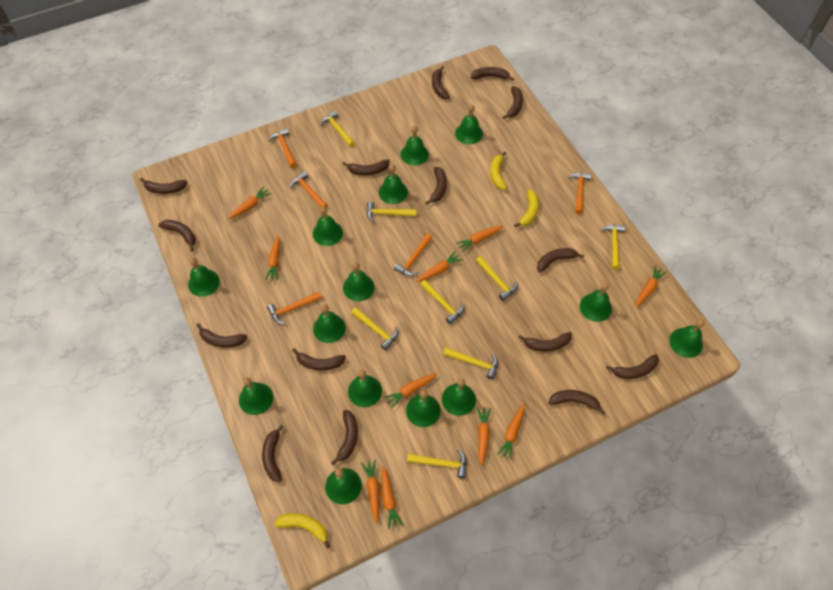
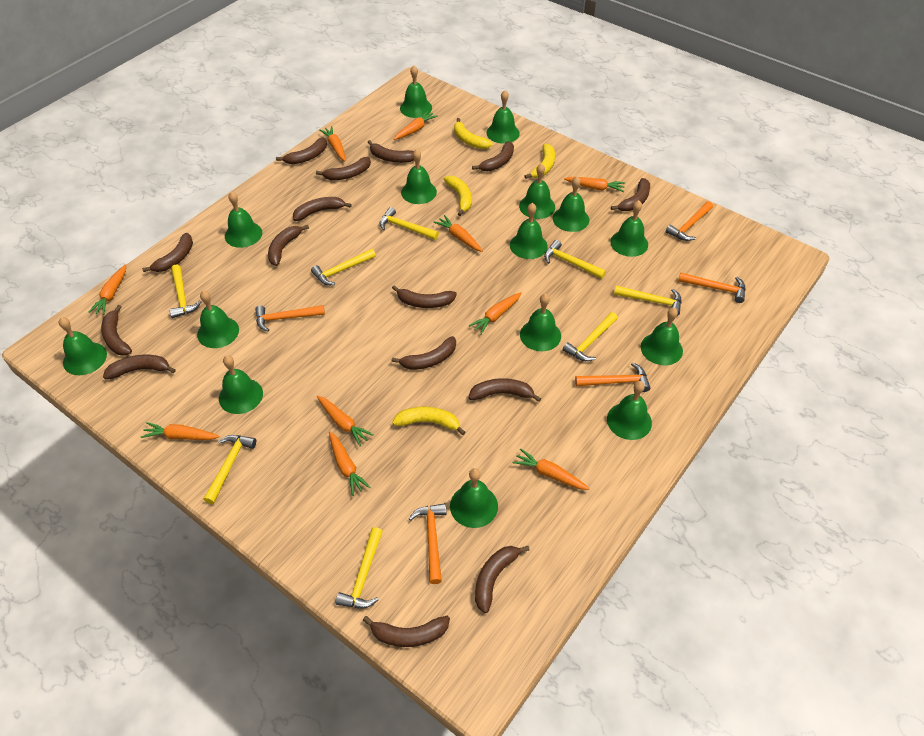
green bell: 14 -> 15
yellow banana: 3 -> 4

